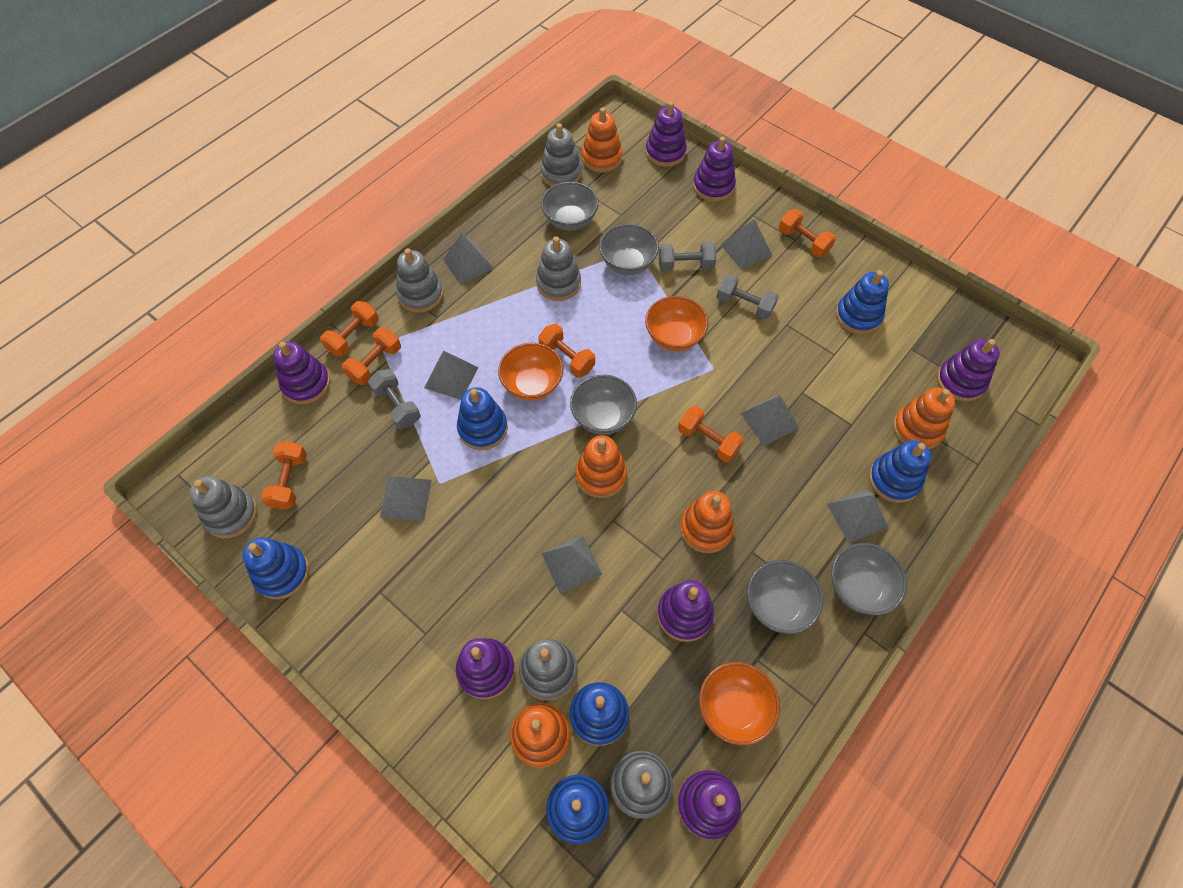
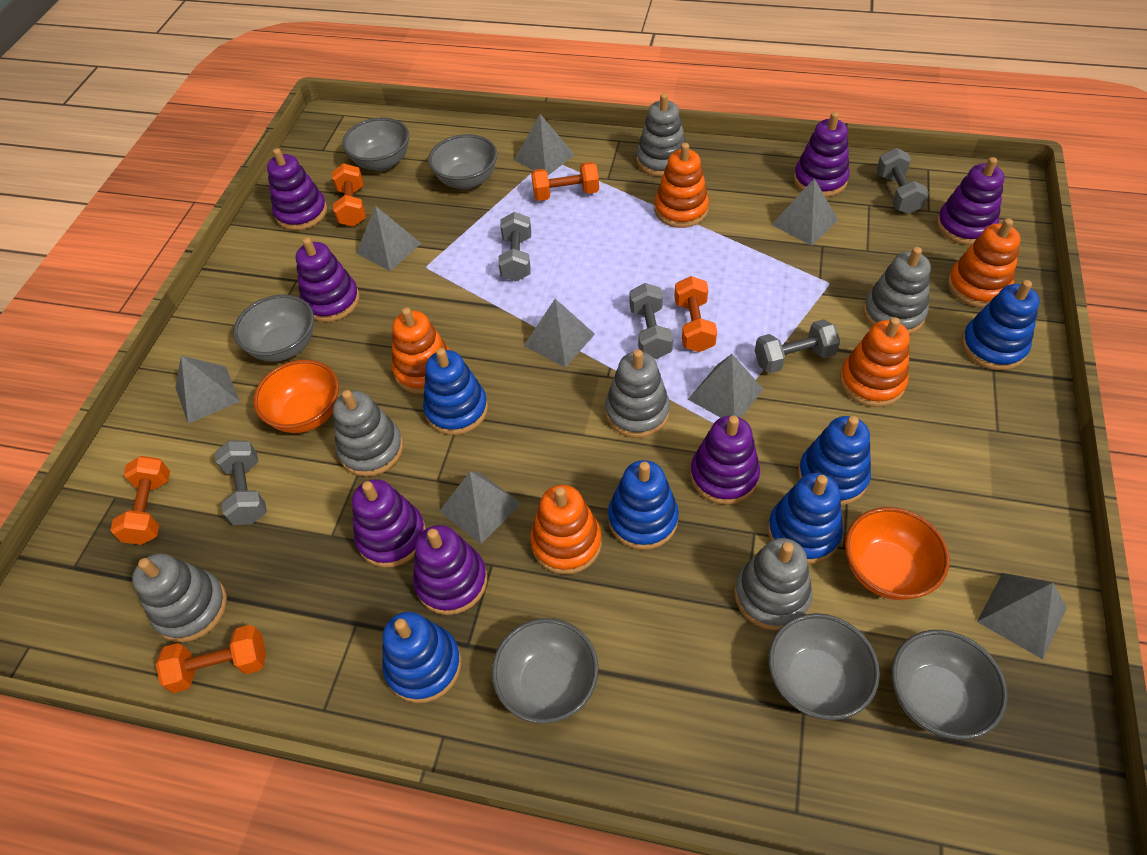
grey bowl: 5 -> 6
grey dumbbell: 3 -> 5
grey pyramid: 7 -> 8
orange bowl: 3 -> 2
orange dumbbell: 6 -> 5

